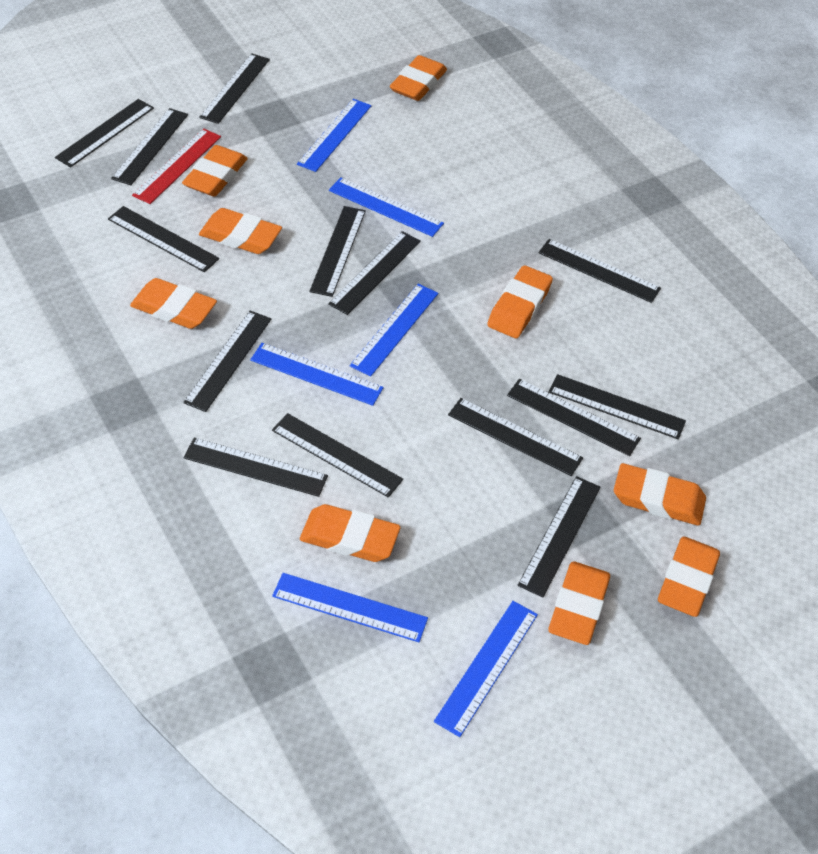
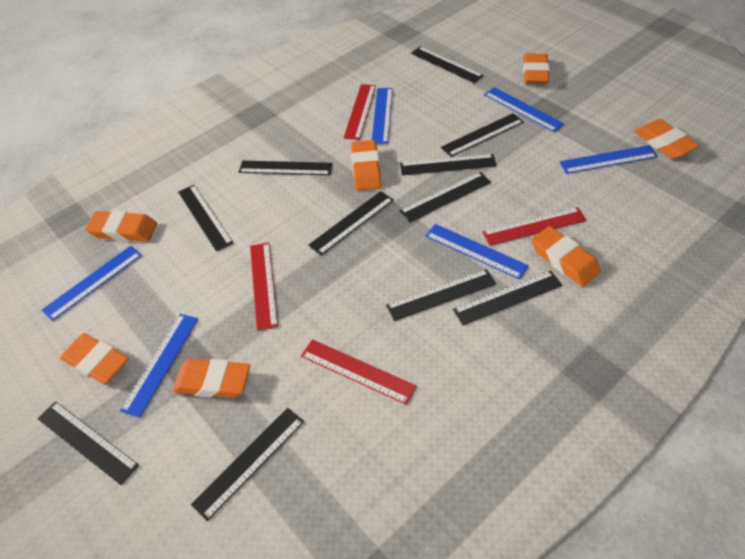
black ruler: 14 -> 11
orange eraser: 9 -> 7
red ruler: 1 -> 4

